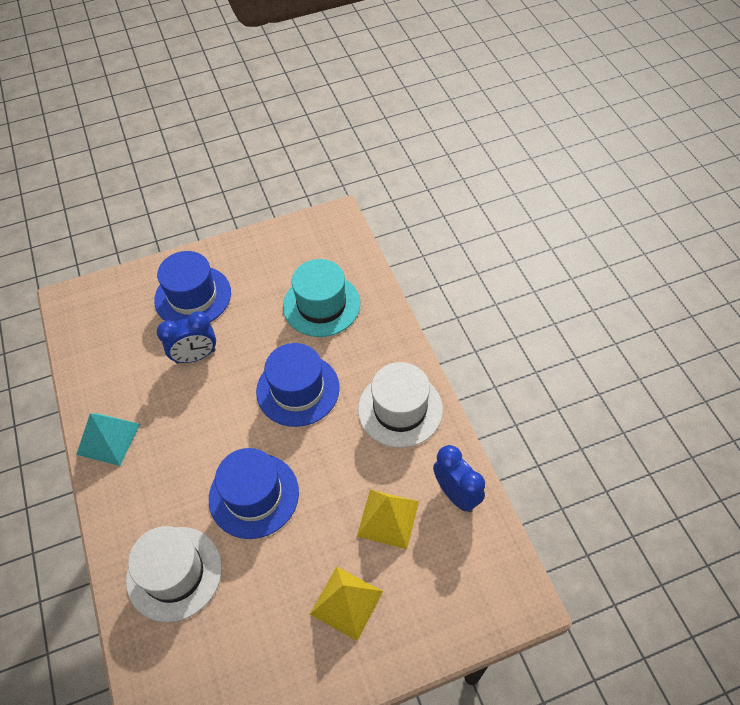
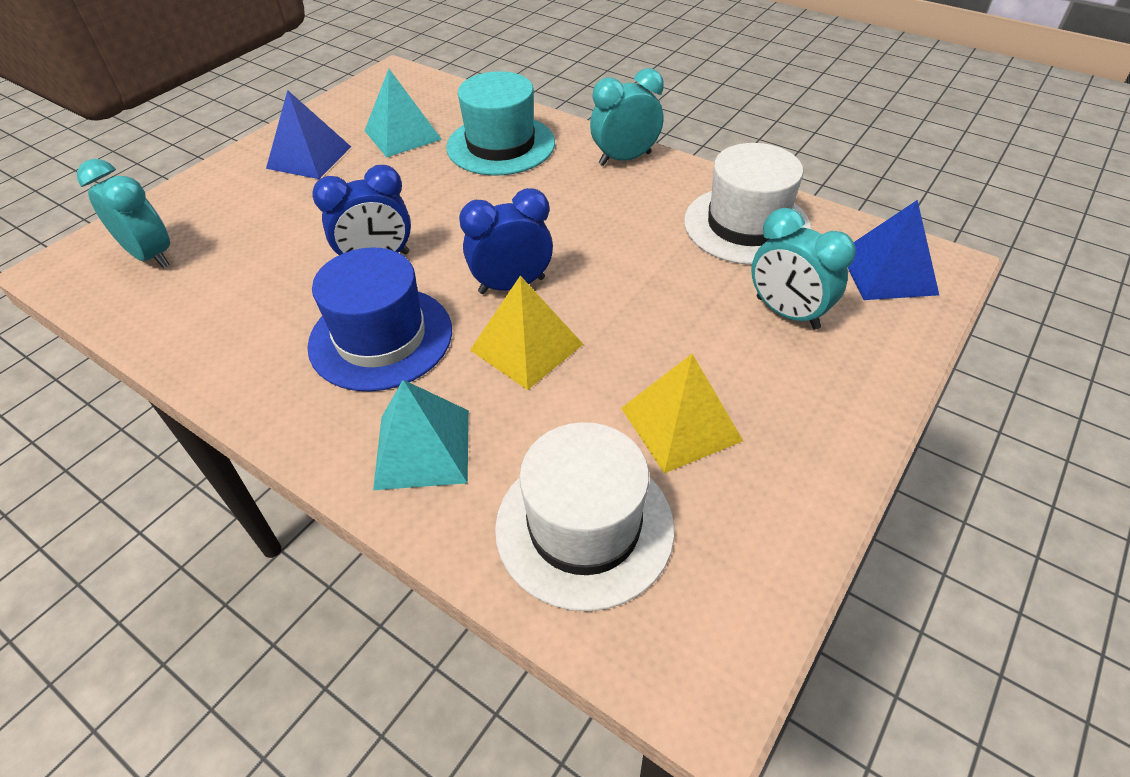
blue hat: 3 -> 1
blue pyramid: 0 -> 2
turquoise clock: 0 -> 3
turquoise pyramid: 1 -> 2

